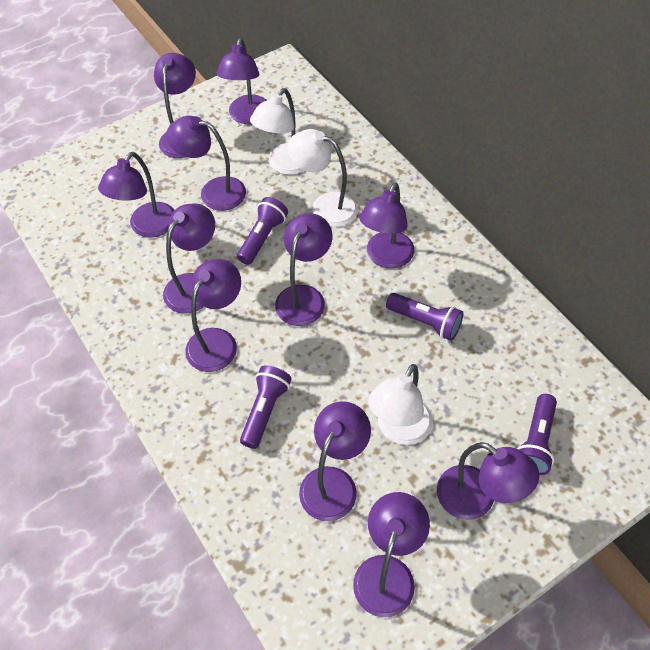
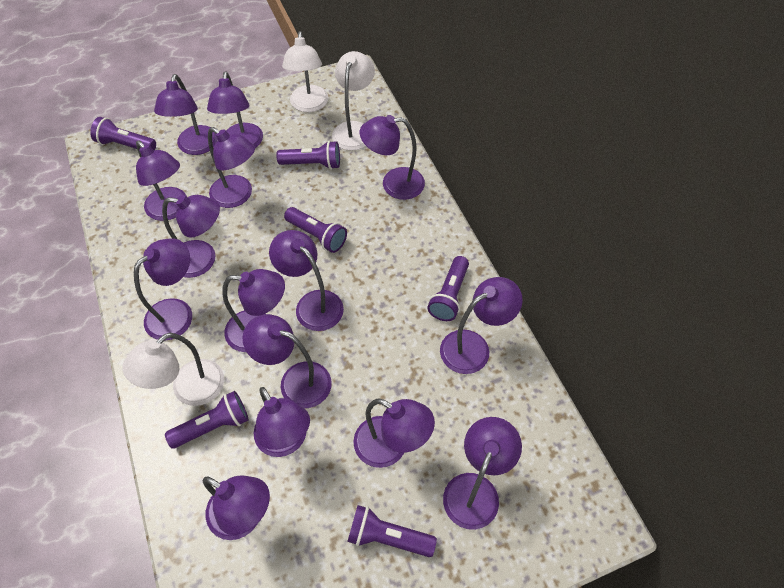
purple flashlight: 4 -> 6
purple lamp: 11 -> 15

